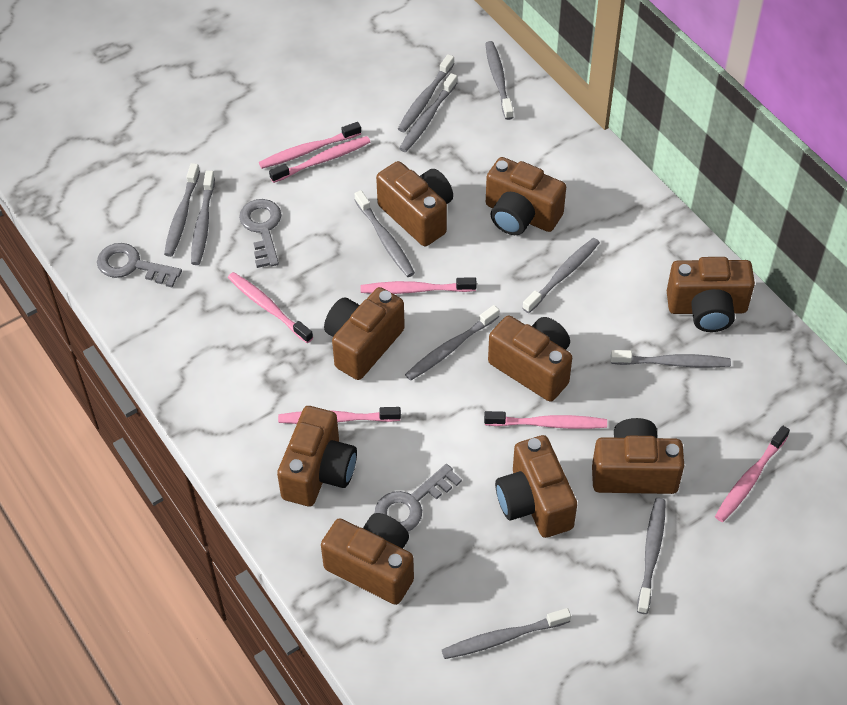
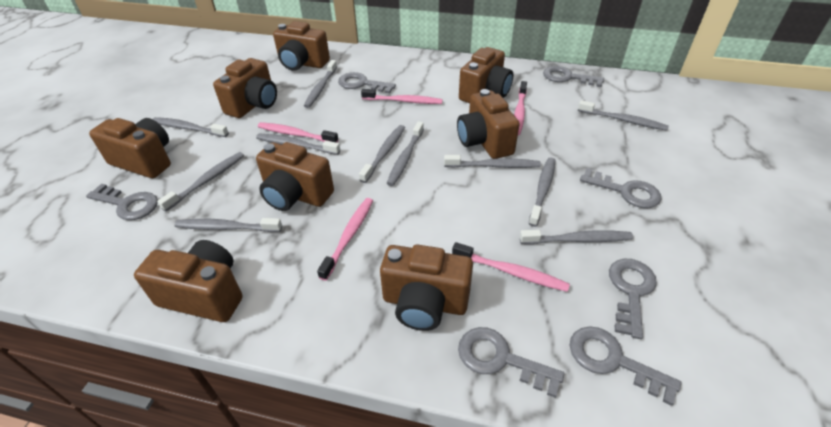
brown camera: 9 -> 8
grey key: 3 -> 7
pink toothbrush: 7 -> 5

